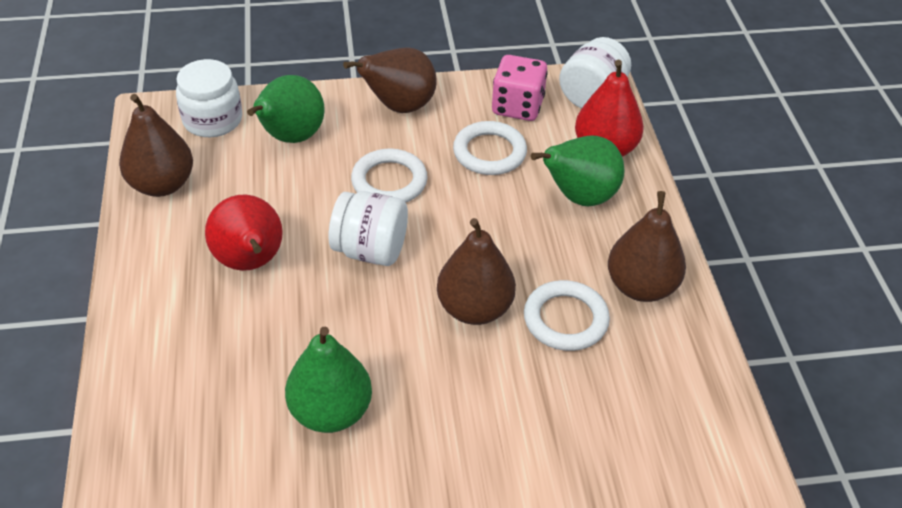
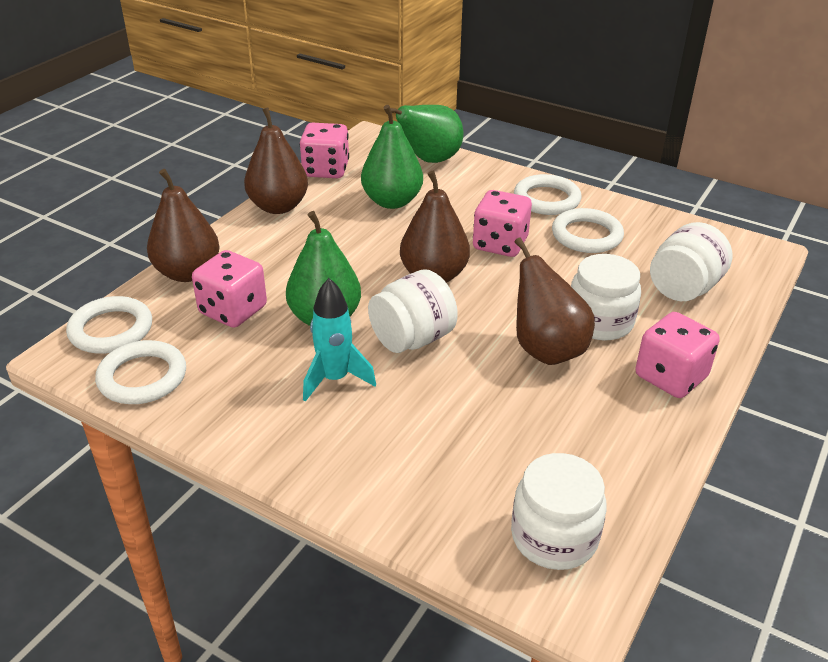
pink dice: 1 -> 4
red pear: 2 -> 0
turquoise rocket: 0 -> 1
white jar: 3 -> 4
white ring: 3 -> 4

